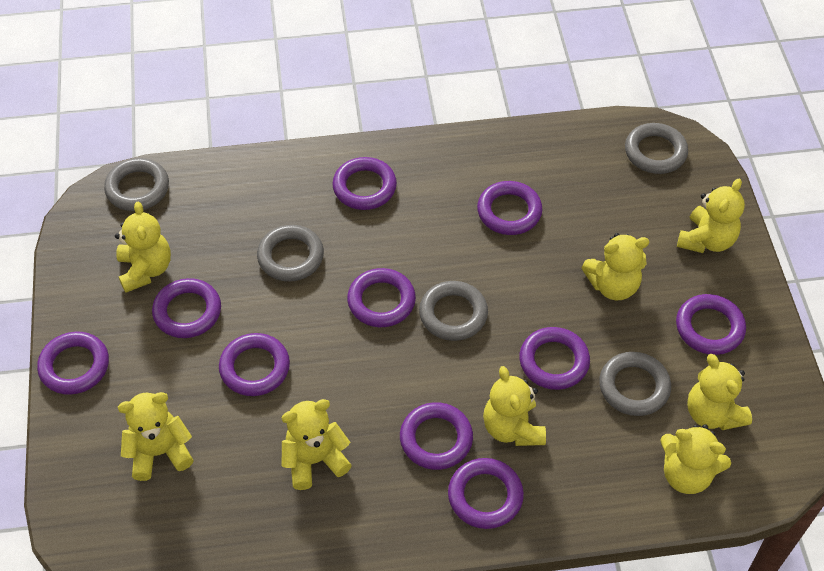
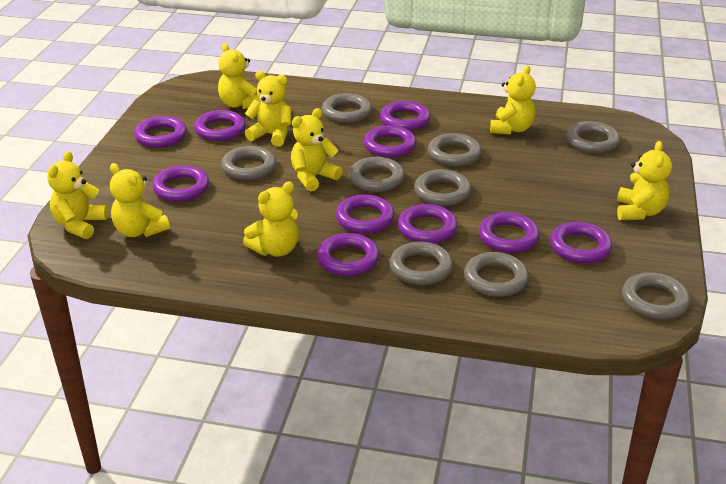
grey ring: 5 -> 9

